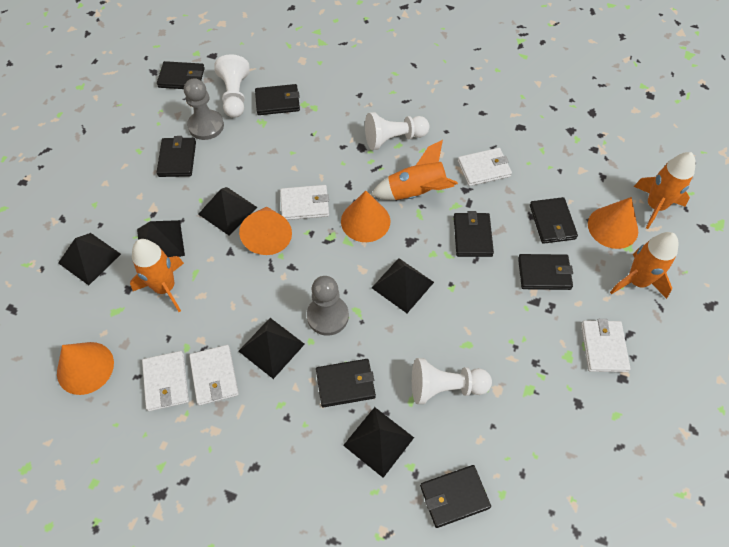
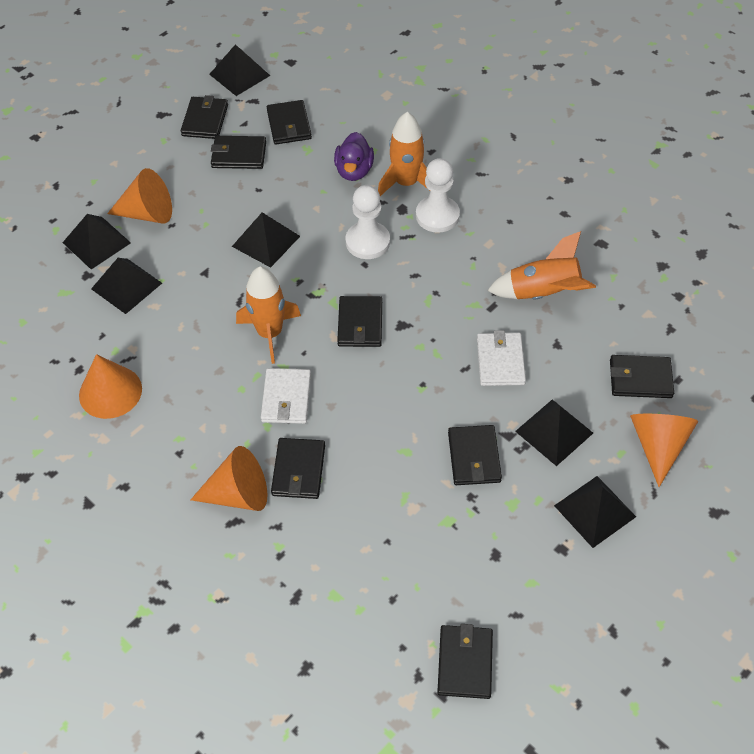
grey pawn: 2 -> 0
orange rocket: 4 -> 3
purple duck: 0 -> 1
white pawn: 3 -> 2
white wallet: 5 -> 2

